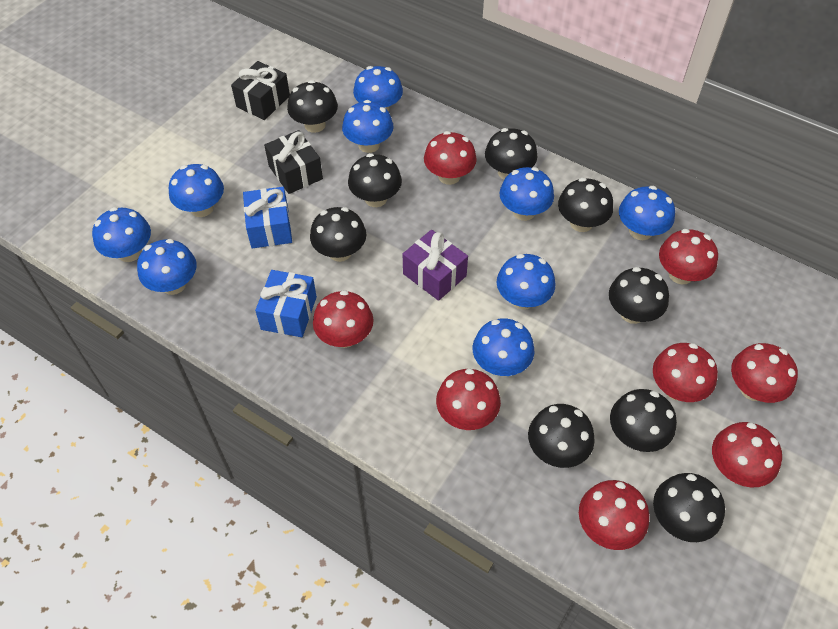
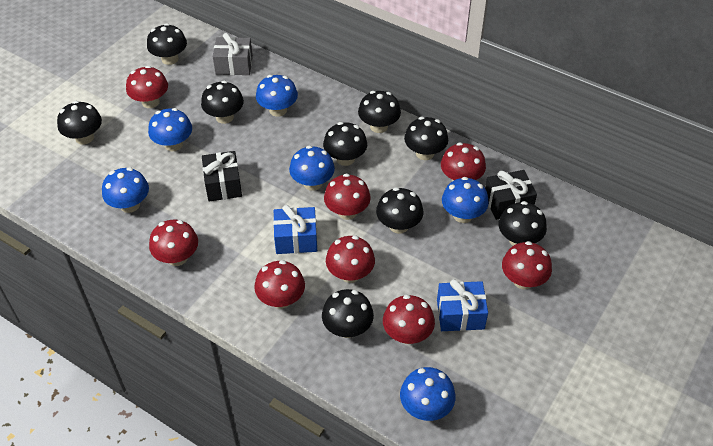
blue mushroom: 9 -> 6
grey gift: 0 -> 1
purple gift: 1 -> 0

